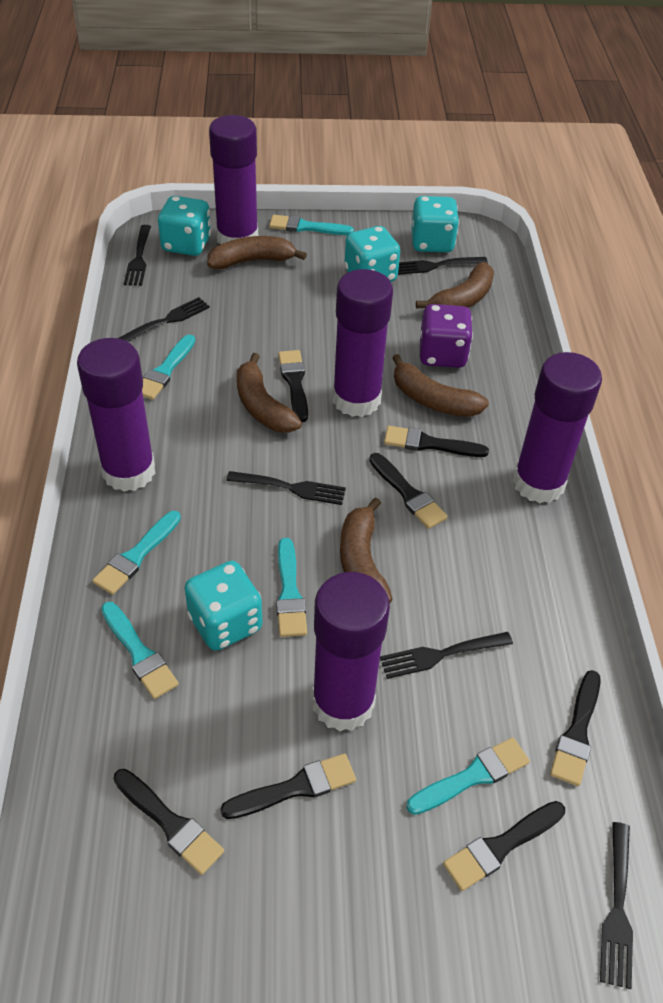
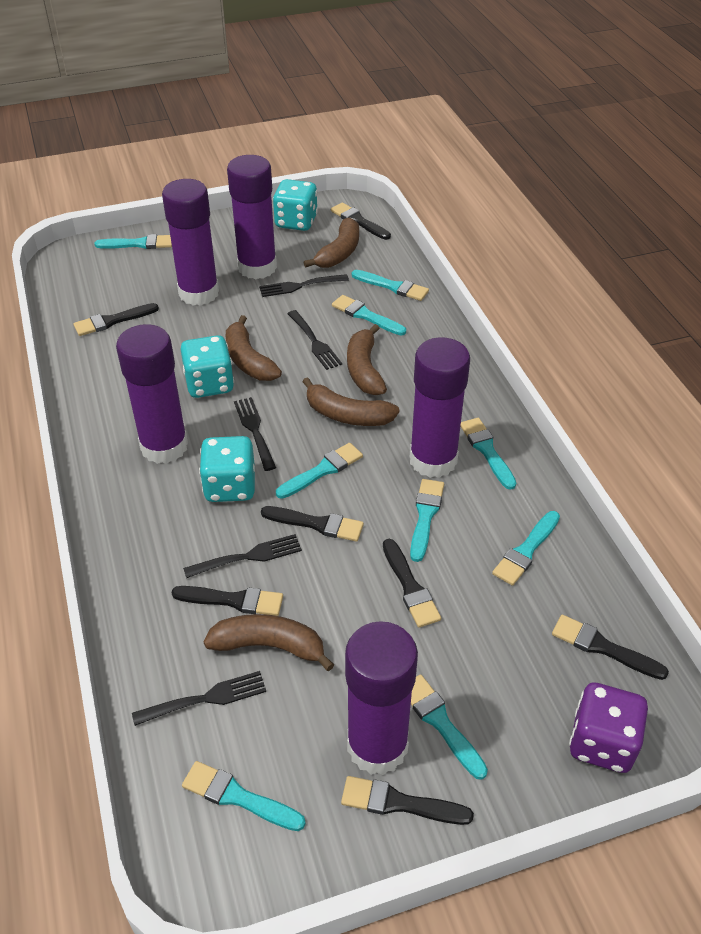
black fork: 6 -> 5
turquoise brush: 6 -> 9
turquoise dice: 4 -> 3

